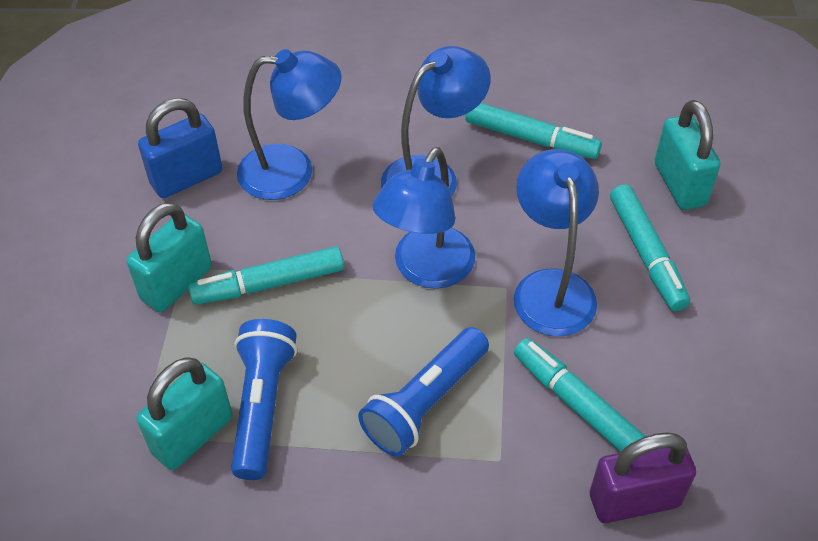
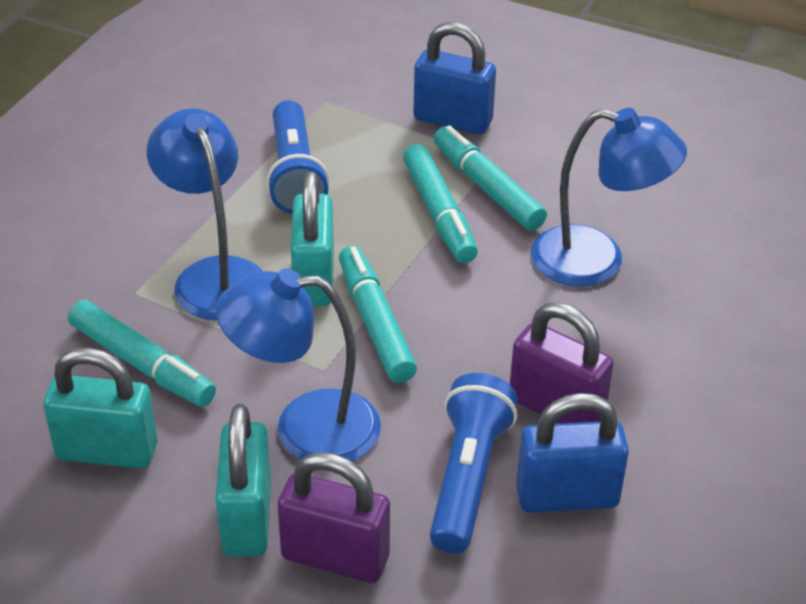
blue lamp: 4 -> 3
blue padlock: 1 -> 2
purple padlock: 1 -> 2

